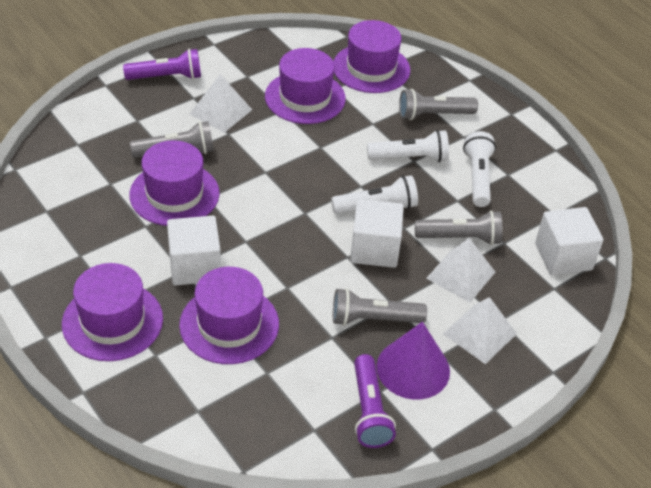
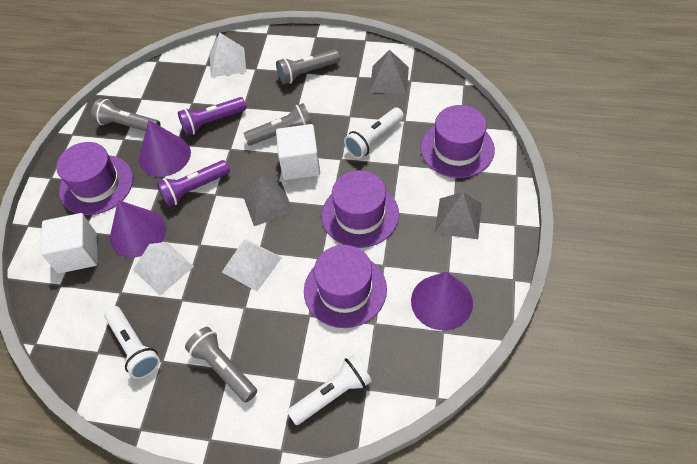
grey pyramid: 0 -> 3
purple cone: 1 -> 3
purple hat: 5 -> 4
white cube: 3 -> 2

